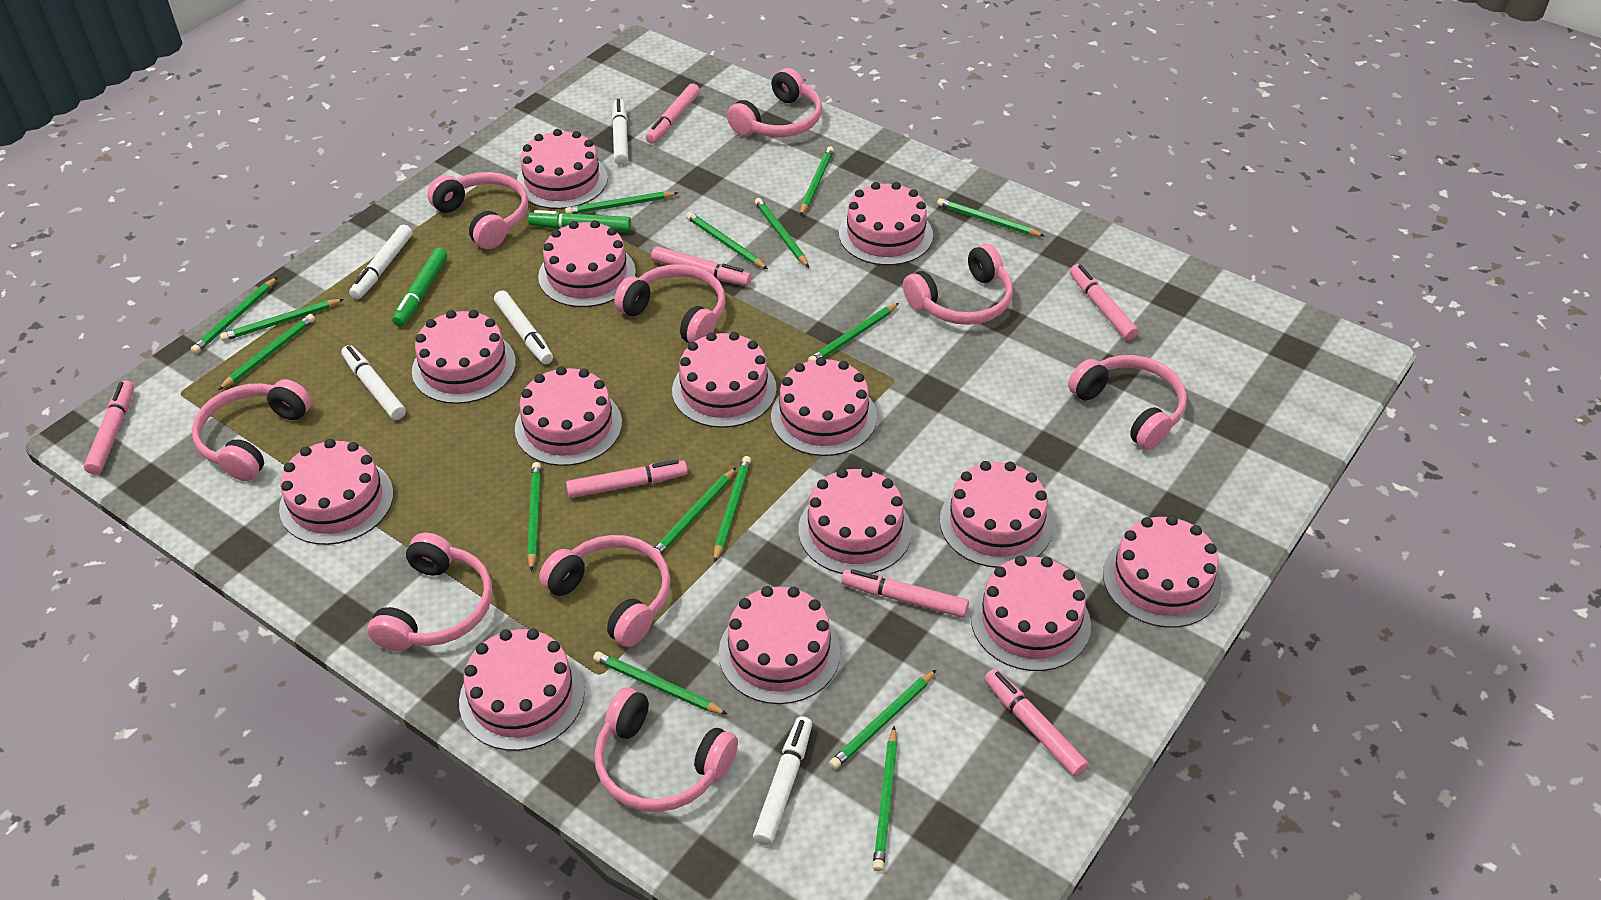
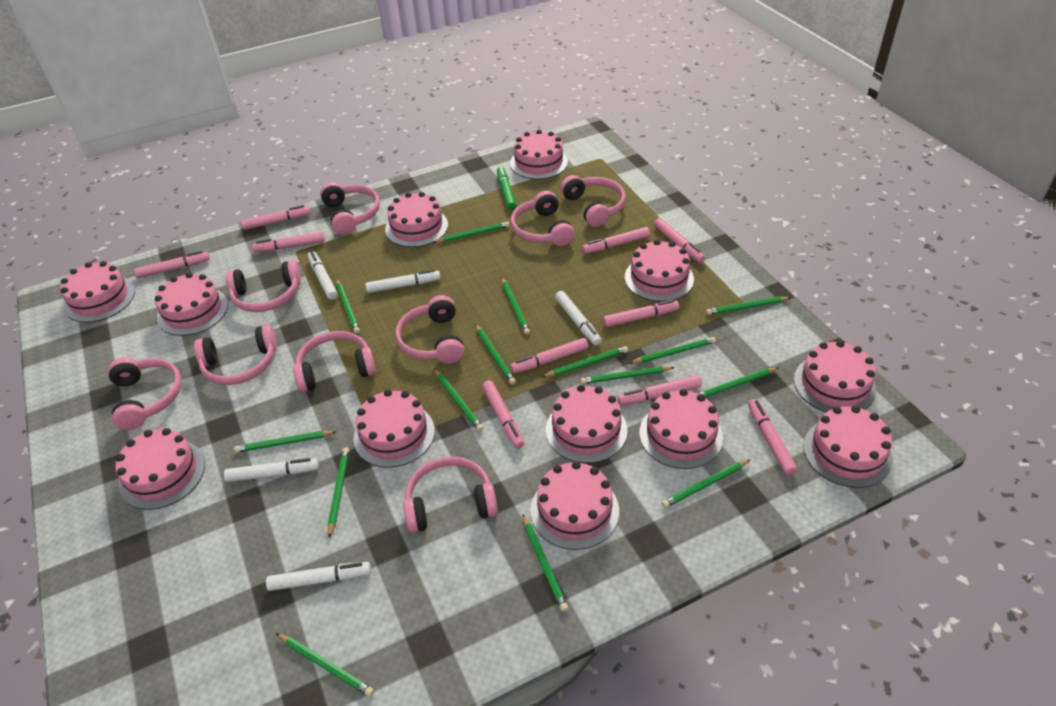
green marker: 2 -> 1
pink cake: 14 -> 12
pink marker: 7 -> 10

